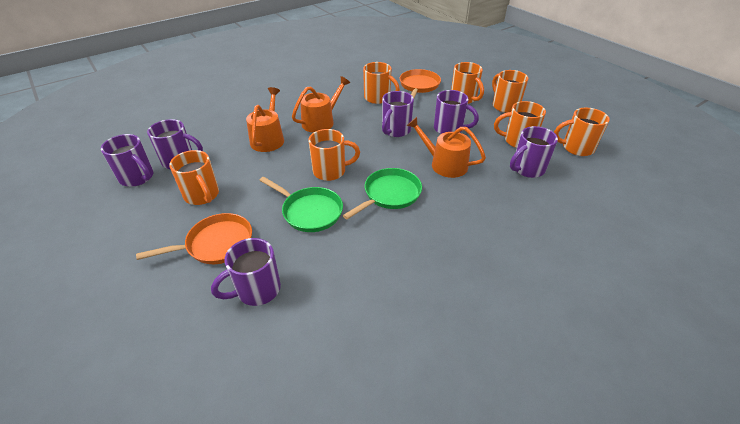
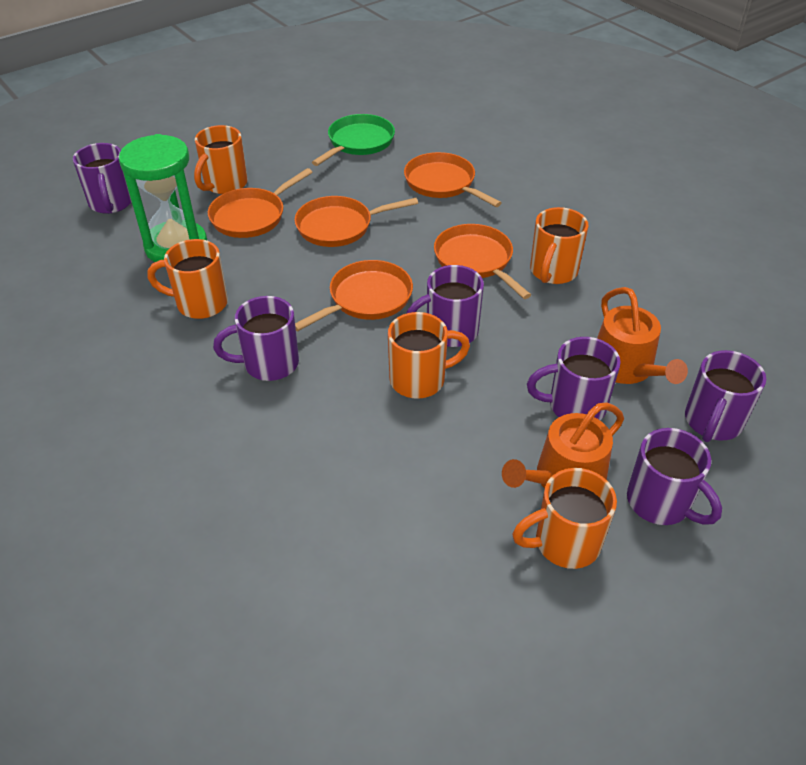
green hourglass: 0 -> 1
green pan: 2 -> 1
orange mug: 7 -> 5
orange pan: 2 -> 5
orange watering can: 3 -> 2

